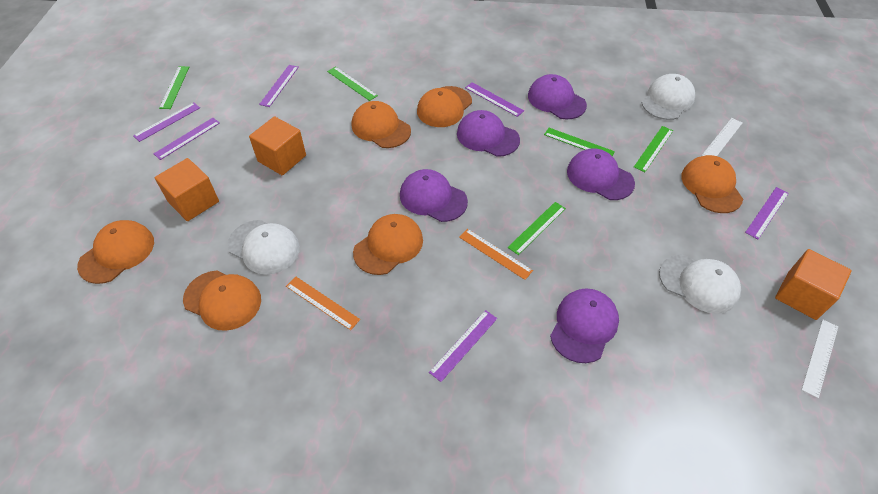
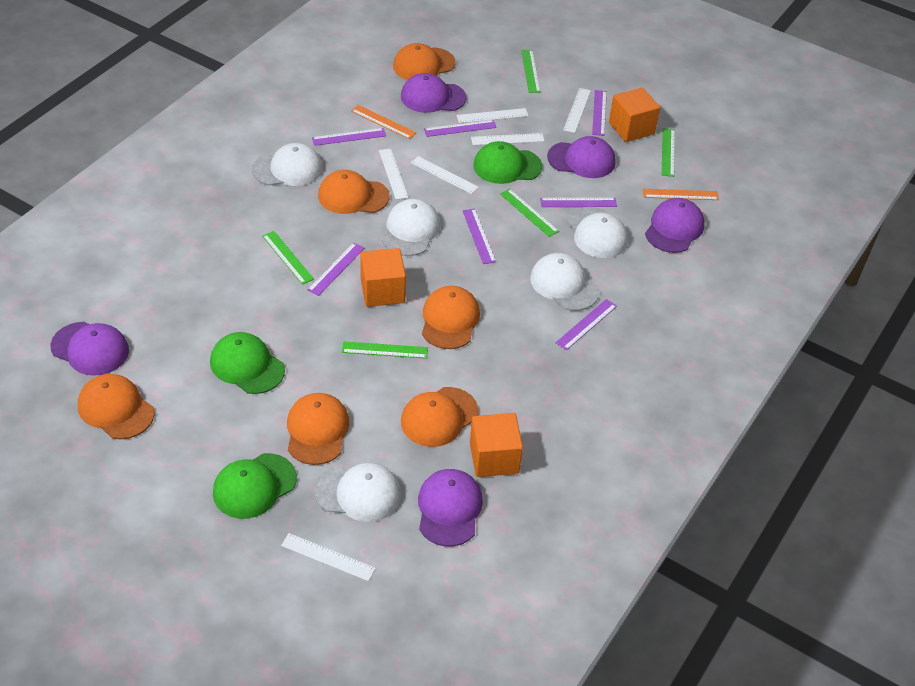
green cap: 0 -> 3
purple ruler: 6 -> 7
white cap: 3 -> 5
white ruler: 2 -> 6

